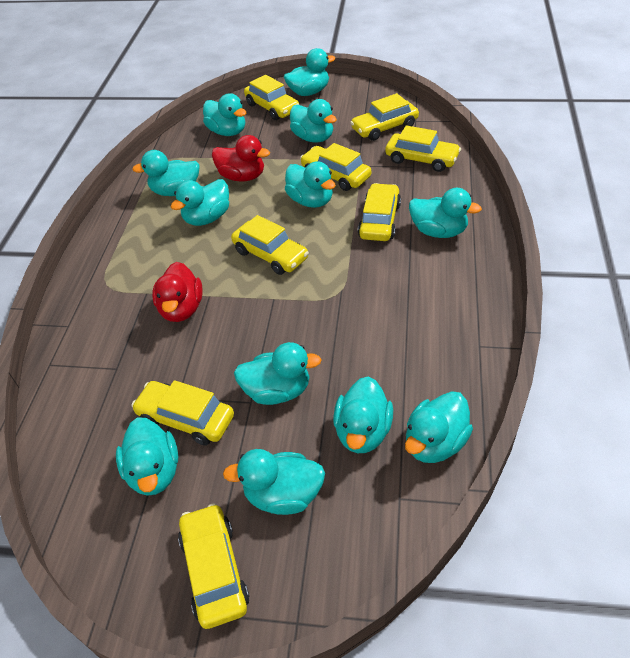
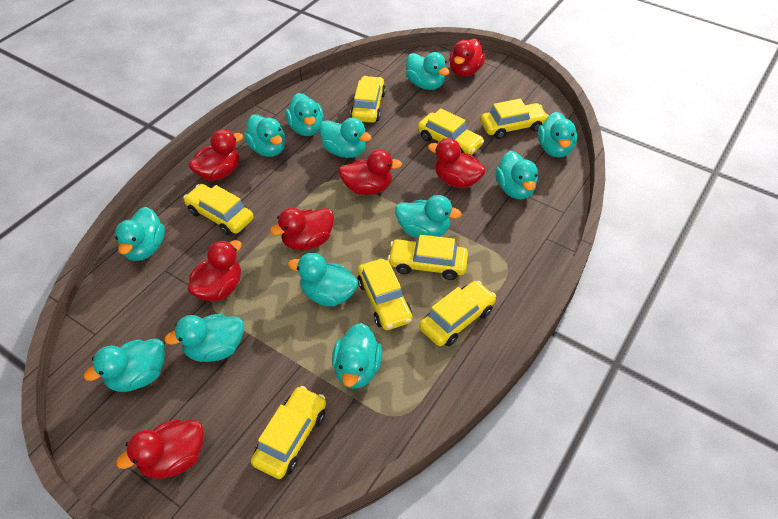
red duck: 2 -> 7

